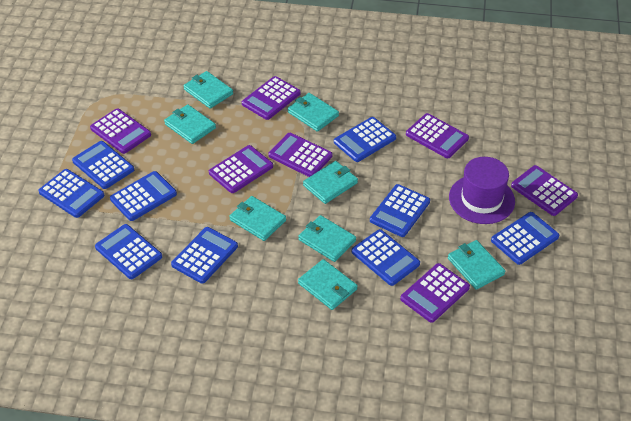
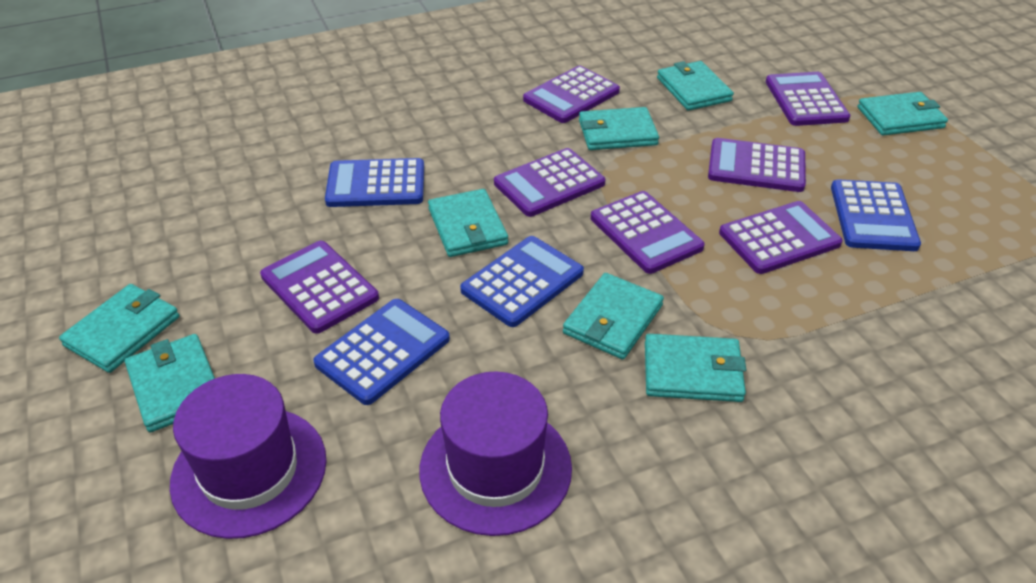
blue calculator: 9 -> 4
purple hat: 1 -> 2

